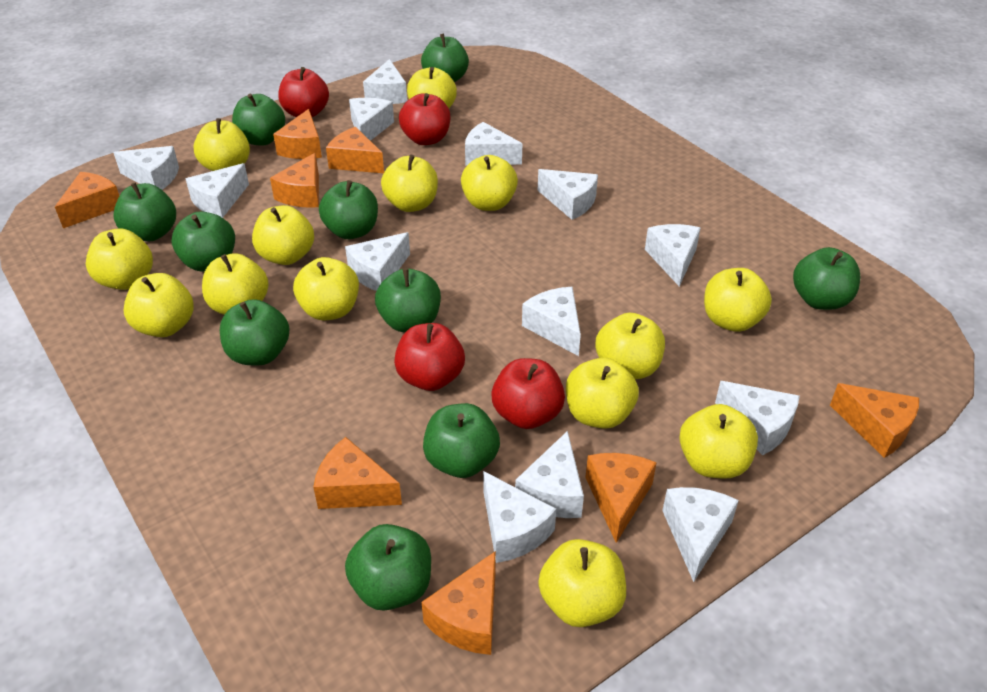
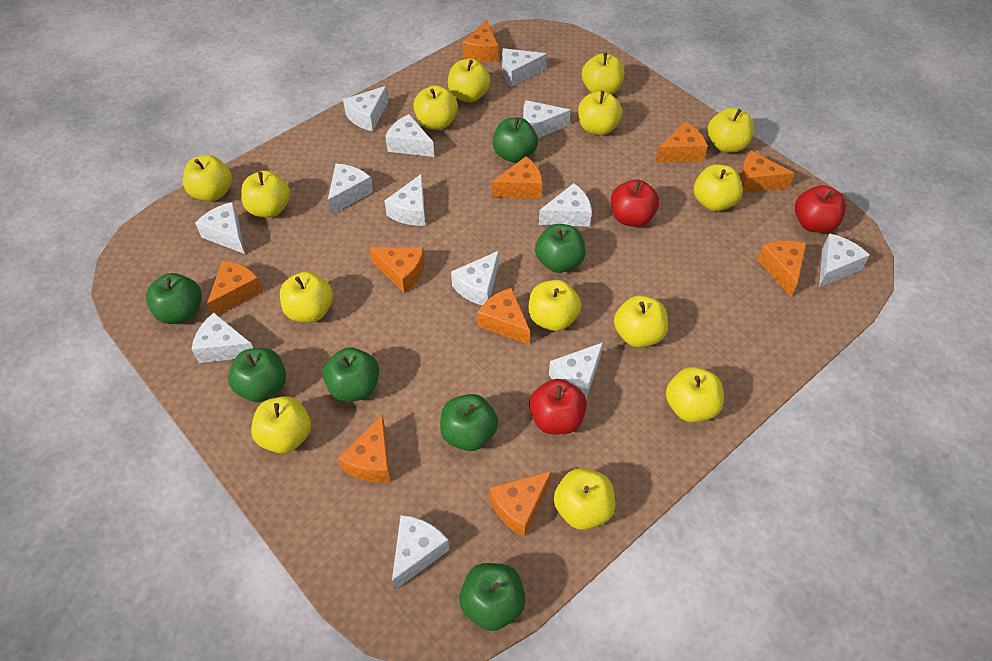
green apple: 10 -> 7
orange cheese: 8 -> 10
red apple: 4 -> 3

